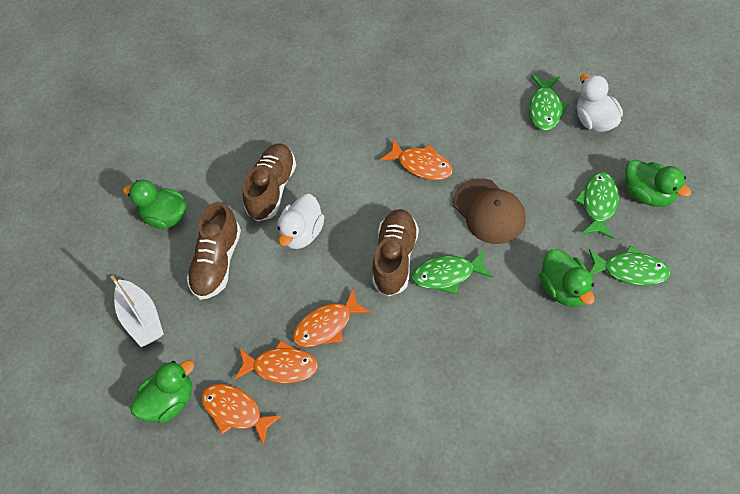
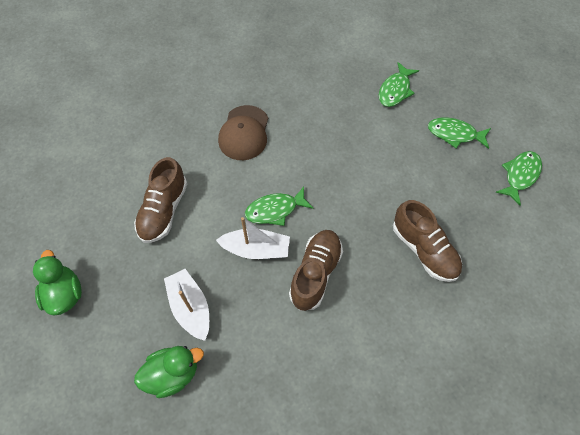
green duck: 4 -> 2
orange fish: 4 -> 0
white boat: 1 -> 2
white duck: 2 -> 0

